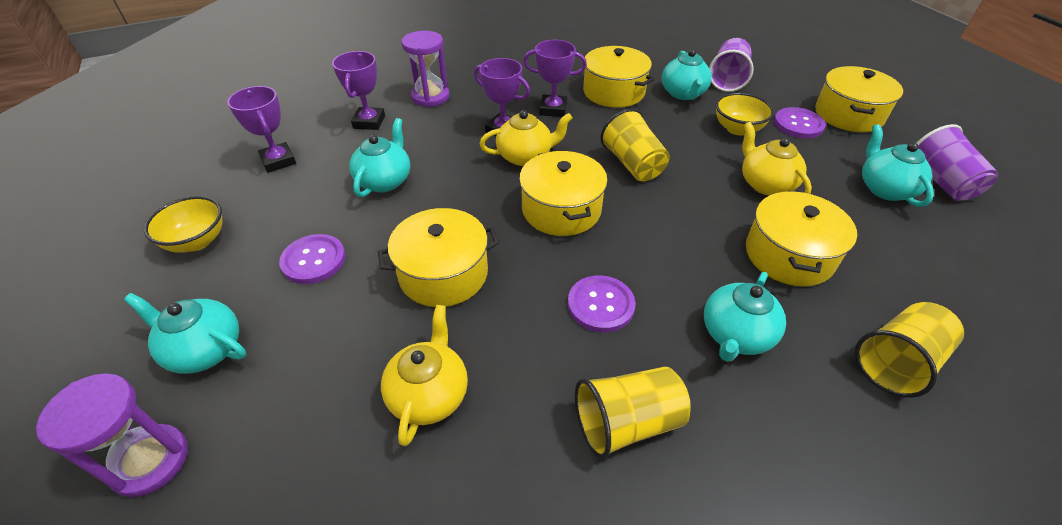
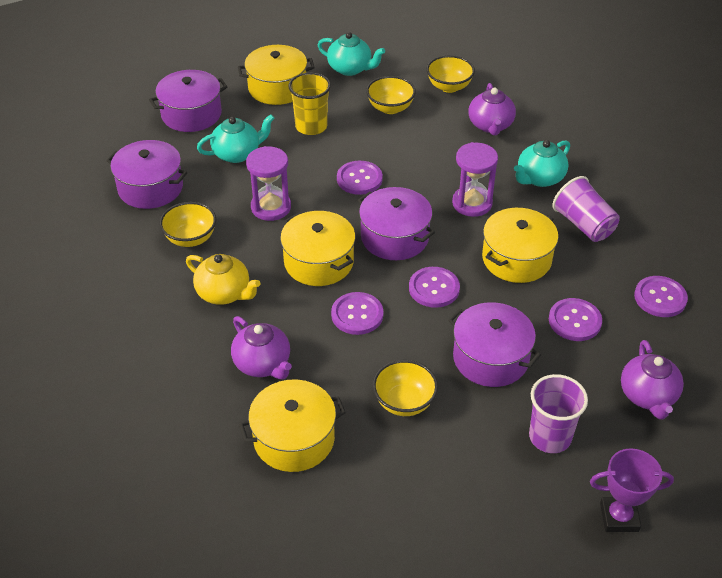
purple button: 3 -> 5
purple pot: 0 -> 4
purple teapot: 0 -> 3
purple trophy: 4 -> 1
turquoise teapot: 5 -> 3
yellow bowl: 2 -> 4
yellow cup: 3 -> 1
yellow pot: 5 -> 4
yellow teapot: 3 -> 1

